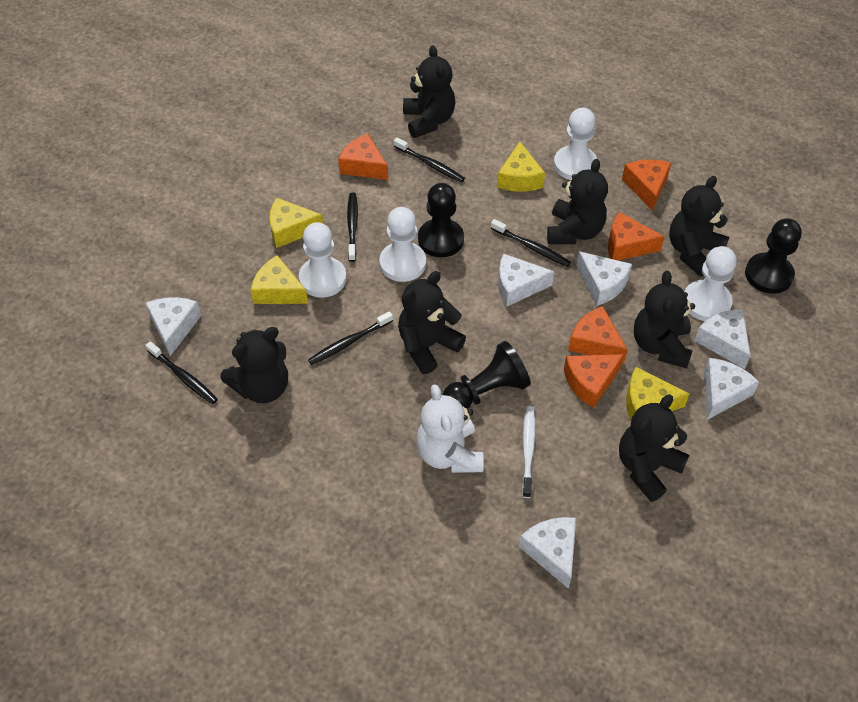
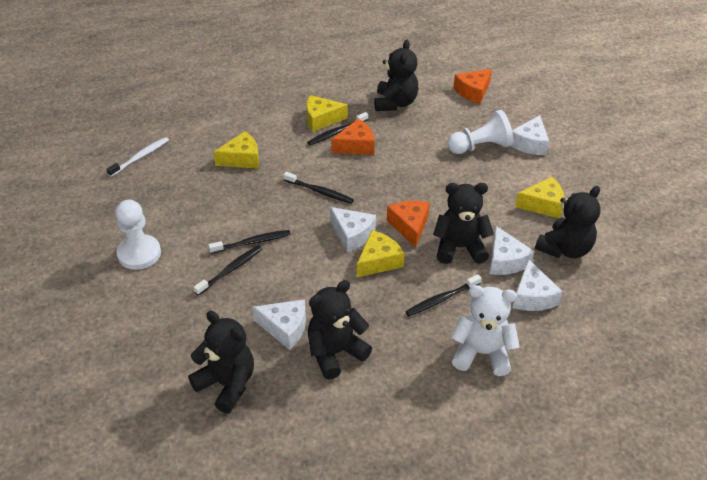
black pawn: 3 -> 0
black teddy bear: 7 -> 5
orange cheese: 5 -> 3
white cheese: 6 -> 5
white pawn: 4 -> 2

